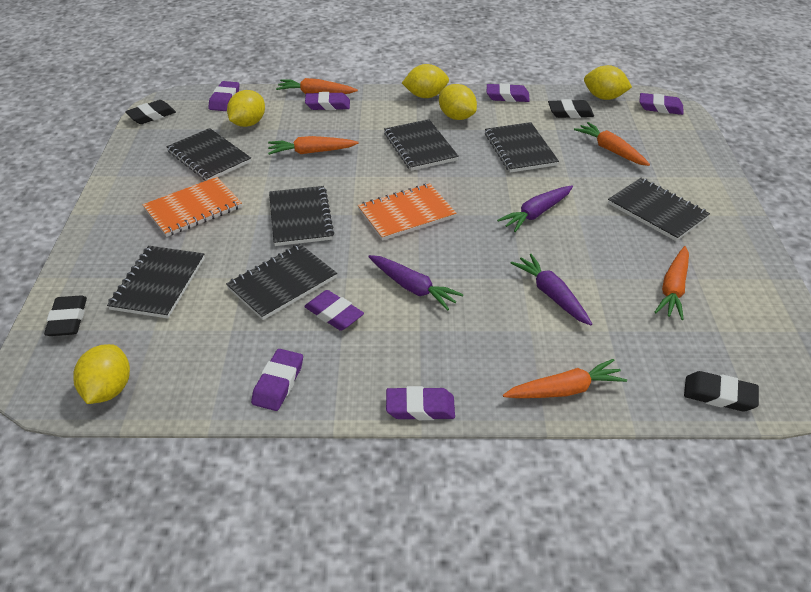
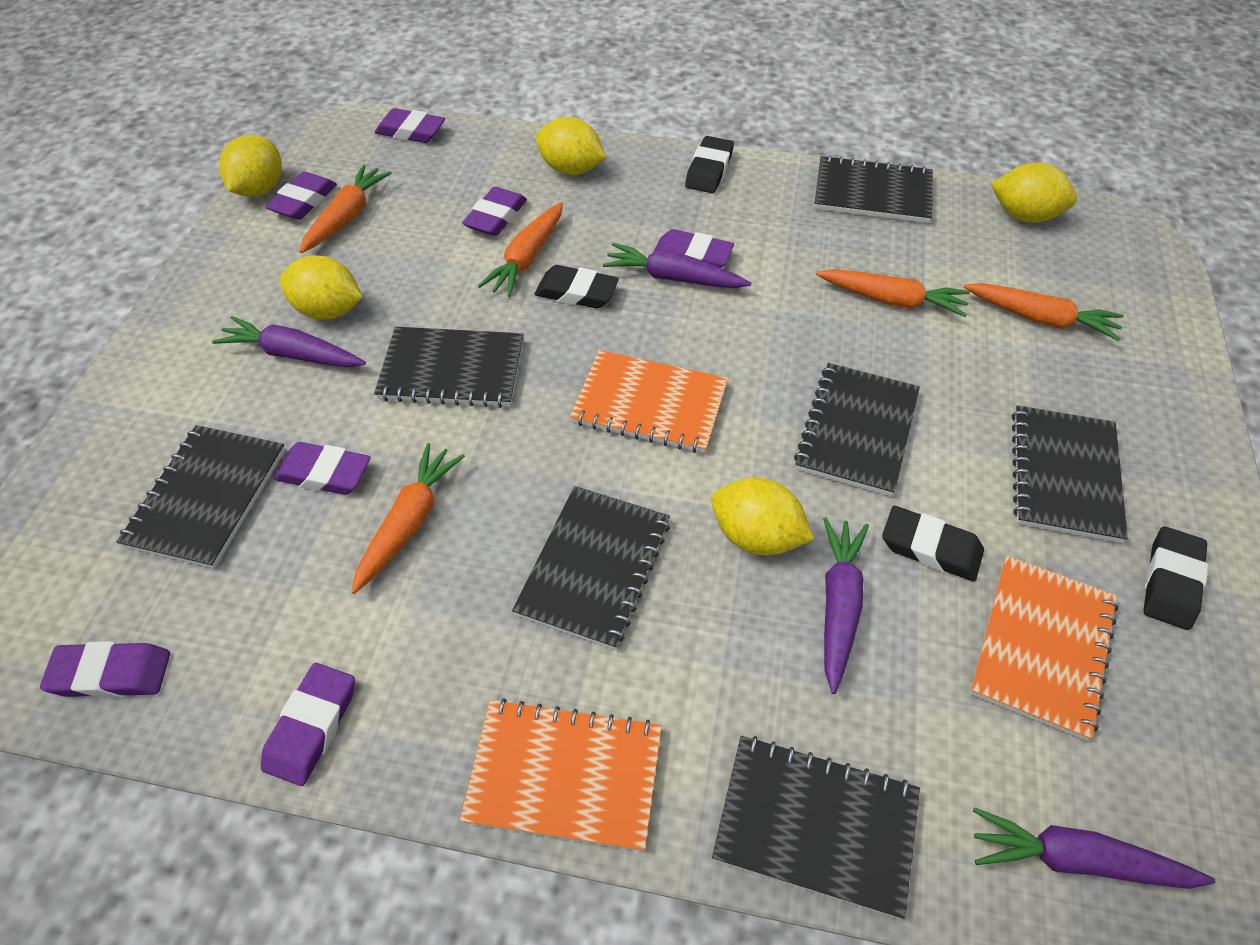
orange notebook: 2 -> 3
purple carrot: 3 -> 4

